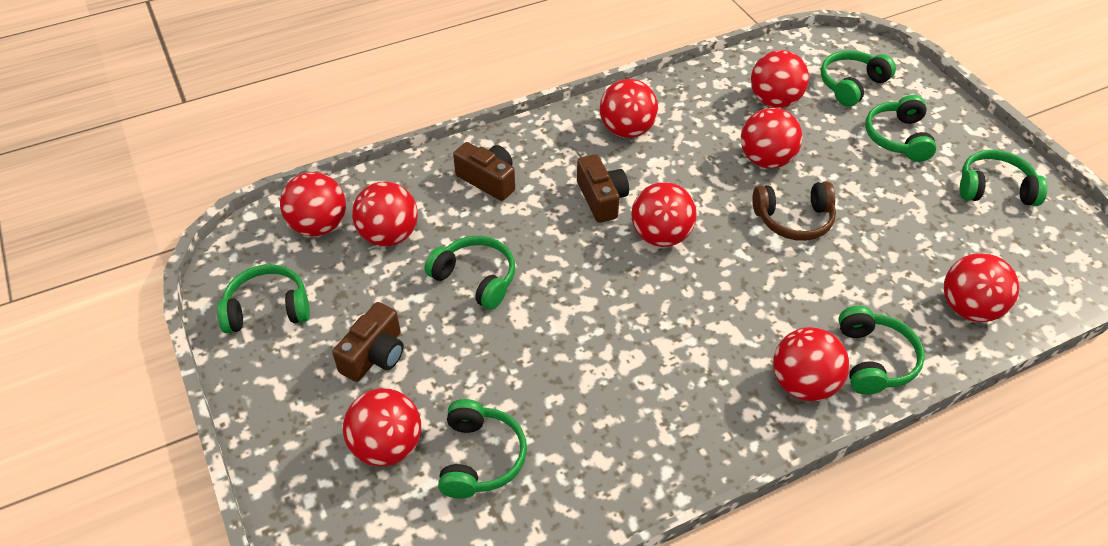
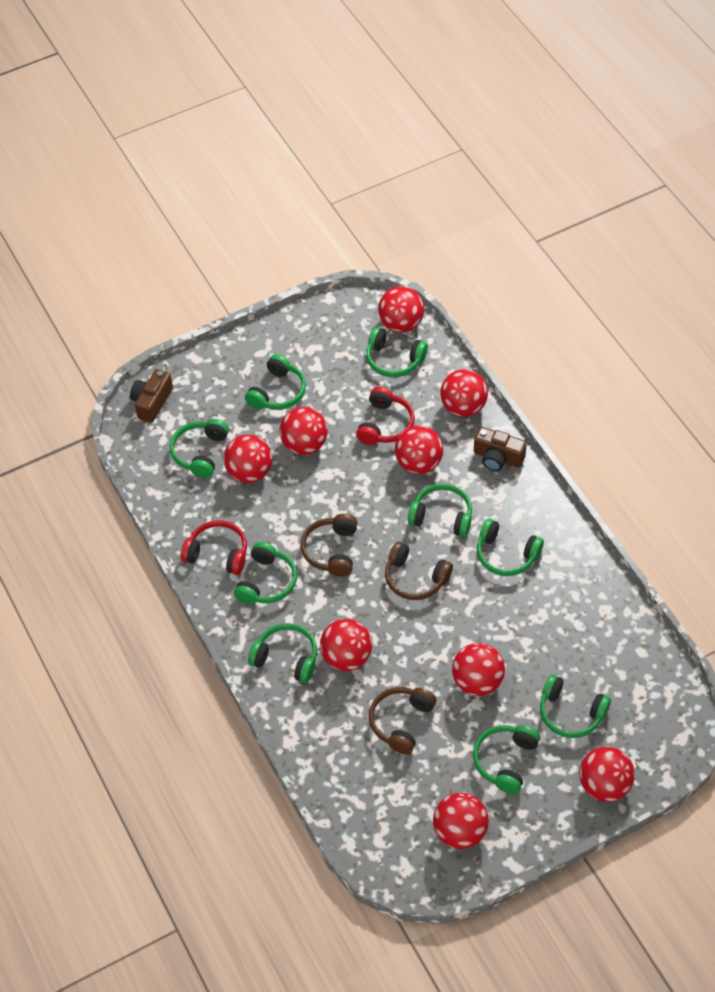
brown camera: 3 -> 2
brown headphones: 1 -> 3
green headphones: 7 -> 9
red headphones: 0 -> 2

